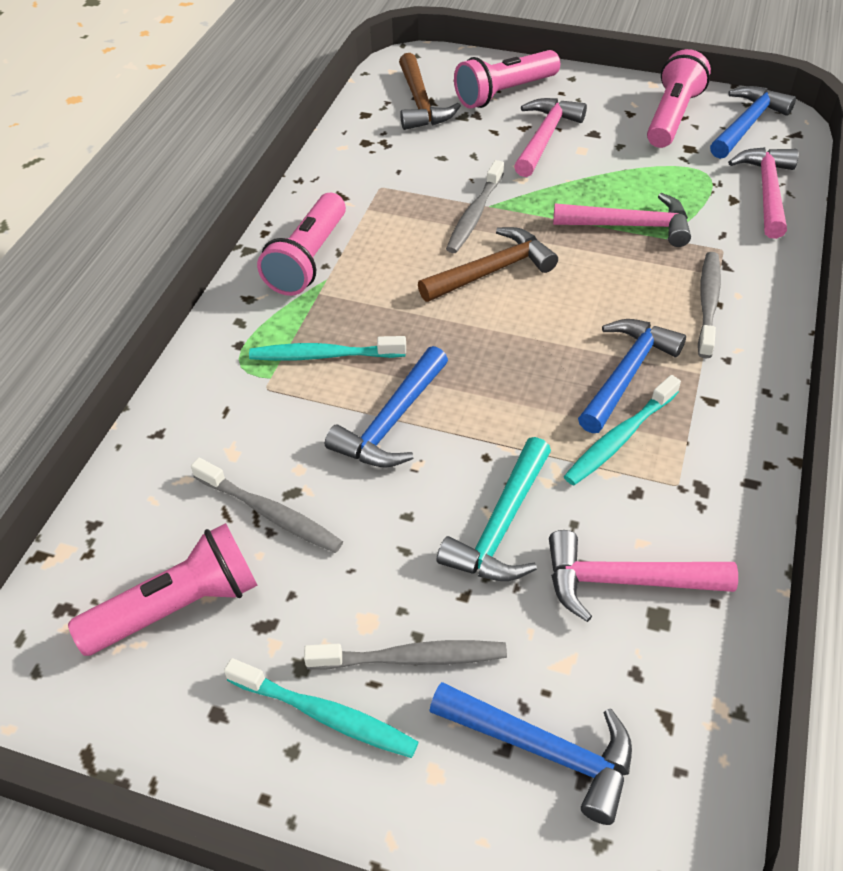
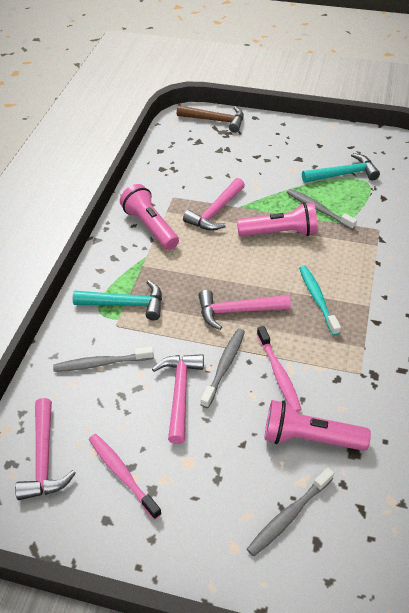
blue hammer: 4 -> 0
brown hammer: 2 -> 1
pink flashlight: 4 -> 3
pink toothbrush: 0 -> 2
turquoise hammer: 1 -> 2
turquoise toothbrush: 3 -> 1

